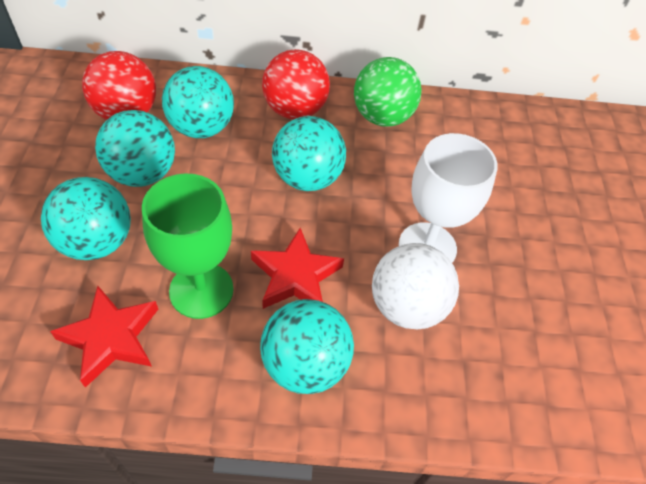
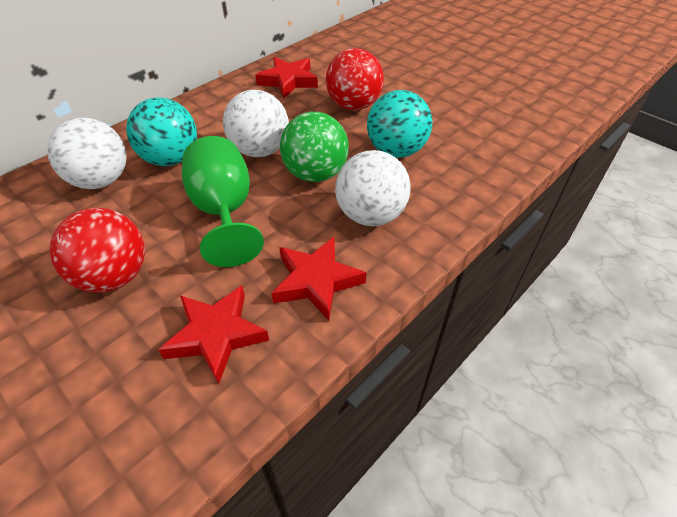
red star: 2 -> 3
turquoise ball: 5 -> 2
white ball: 1 -> 3
white goblet: 1 -> 0

